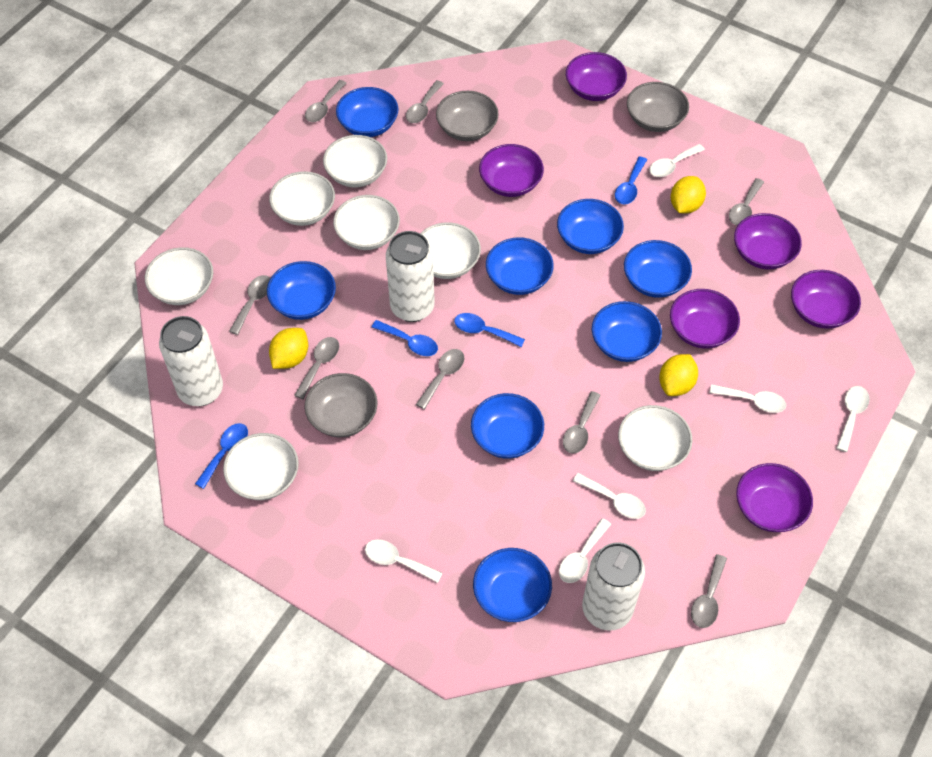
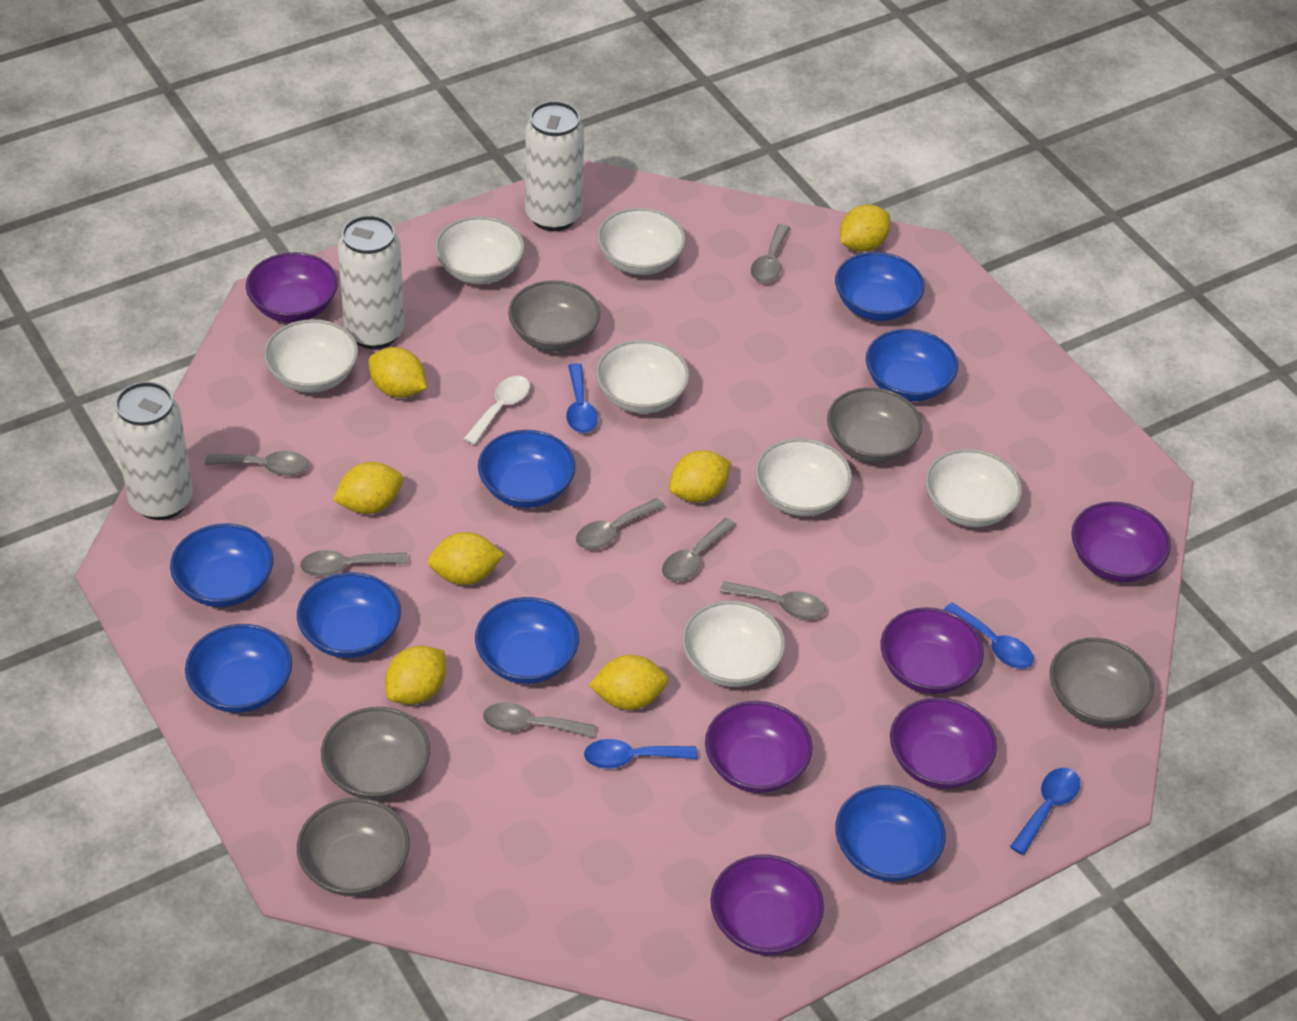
grey bowl: 3 -> 5
grey spoon: 8 -> 7
white spoon: 6 -> 1
yellow lemon: 3 -> 7

